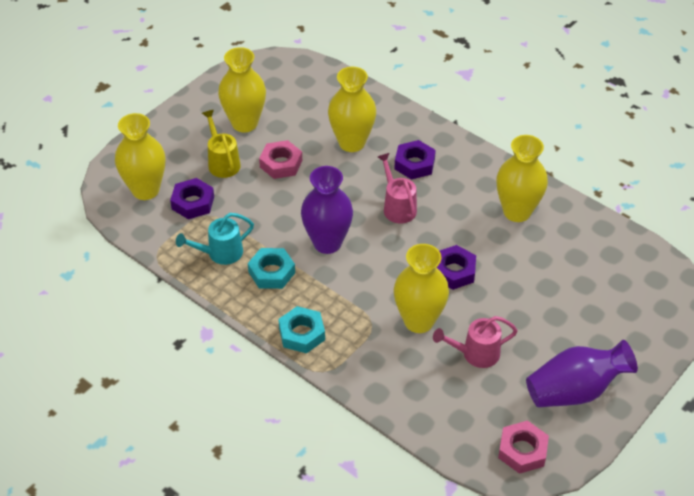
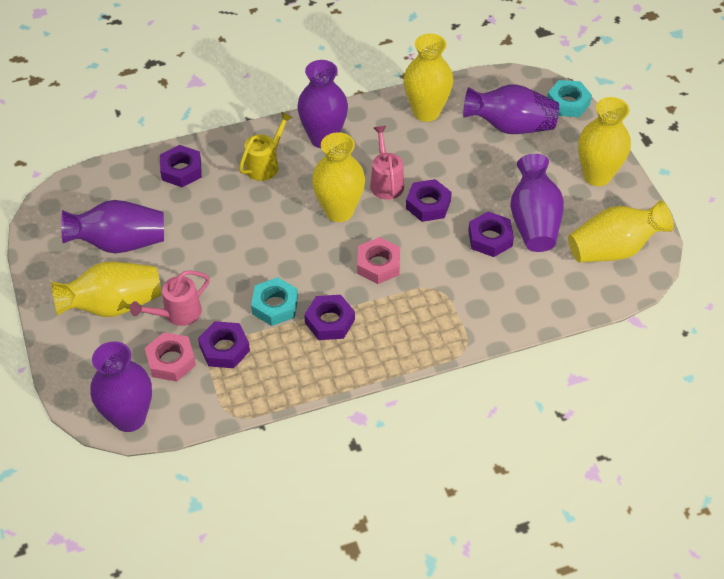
purple nut: 3 -> 5
purple vase: 2 -> 5
turquoise watering can: 1 -> 0

